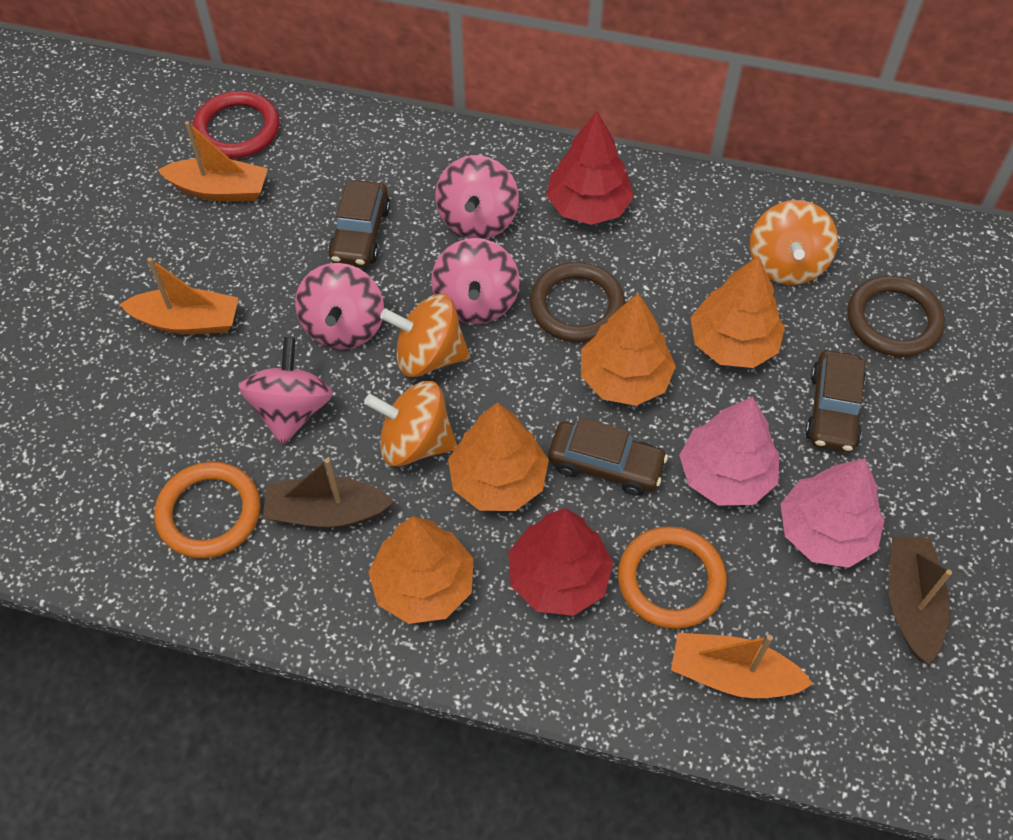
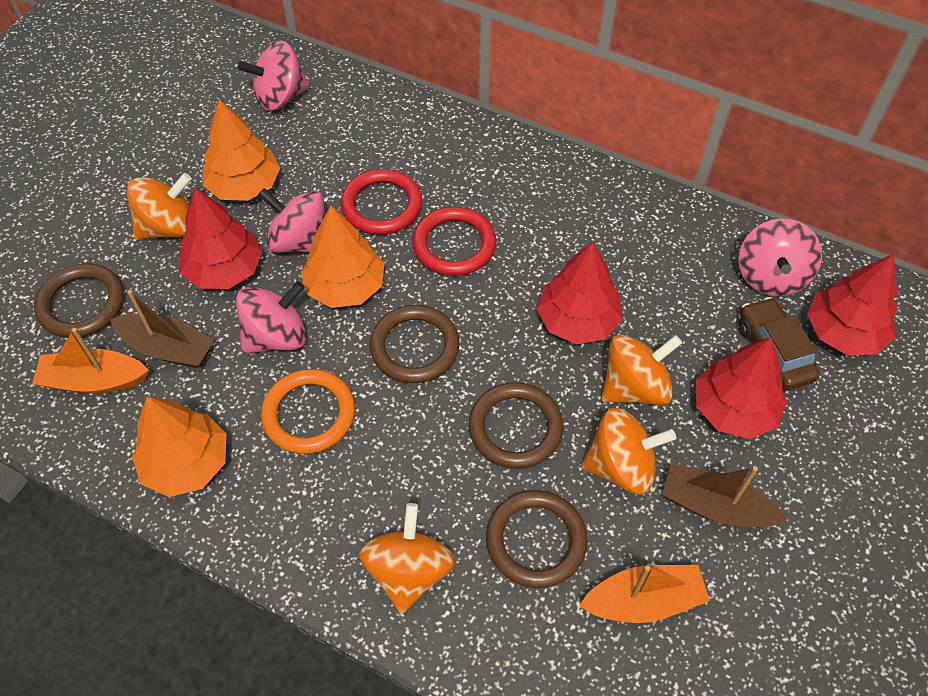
brown car: 3 -> 1
brown ring: 2 -> 4
orange boat: 3 -> 2
orange ring: 2 -> 1
orange spinning top: 3 -> 4
orange tree: 4 -> 3
pink tree: 2 -> 0
red ring: 1 -> 2
red tree: 2 -> 4

